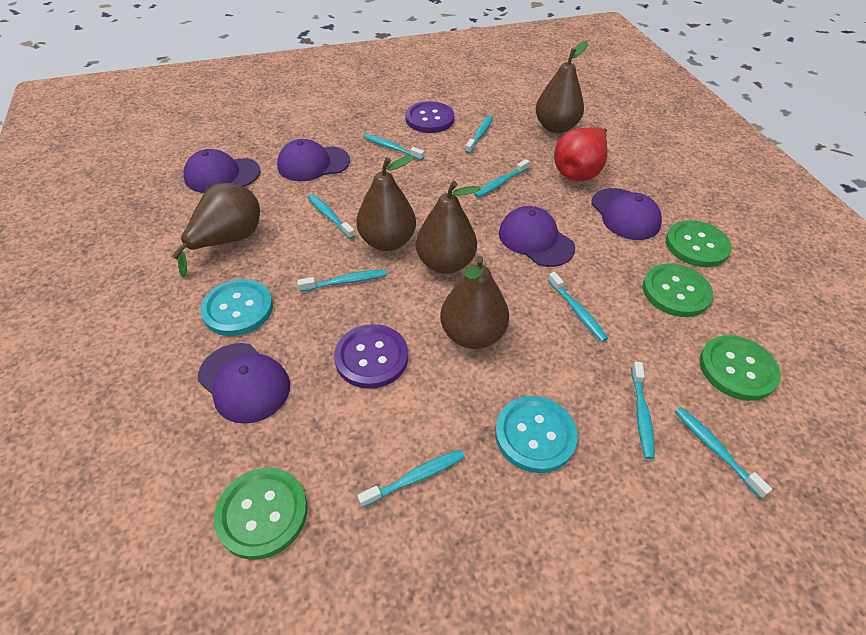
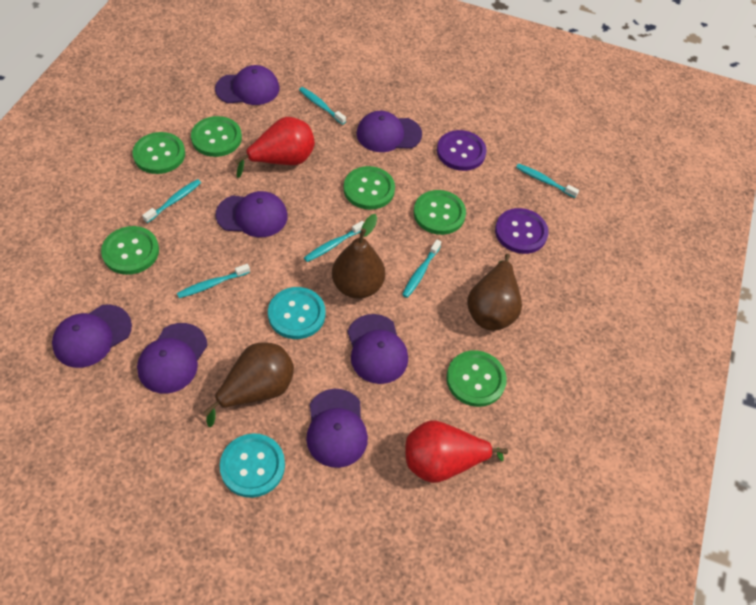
brown pear: 5 -> 3
green button: 4 -> 6
purple cap: 5 -> 7
red pear: 1 -> 2
turquoise toothbrush: 9 -> 6

